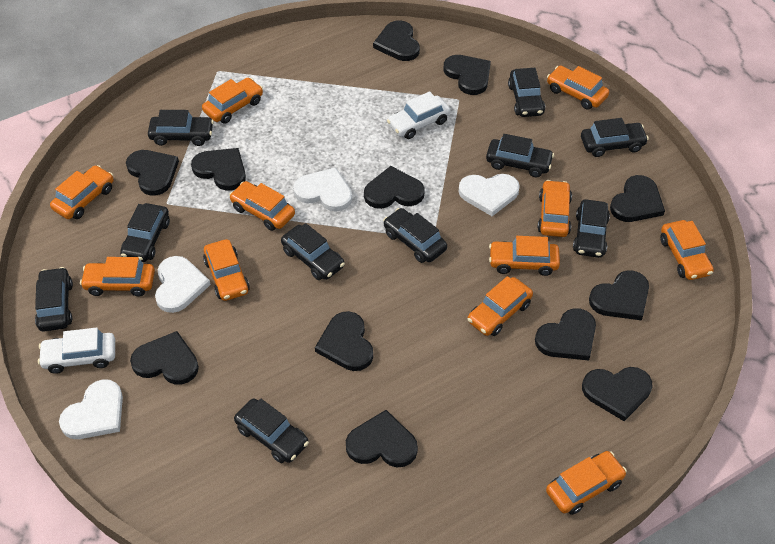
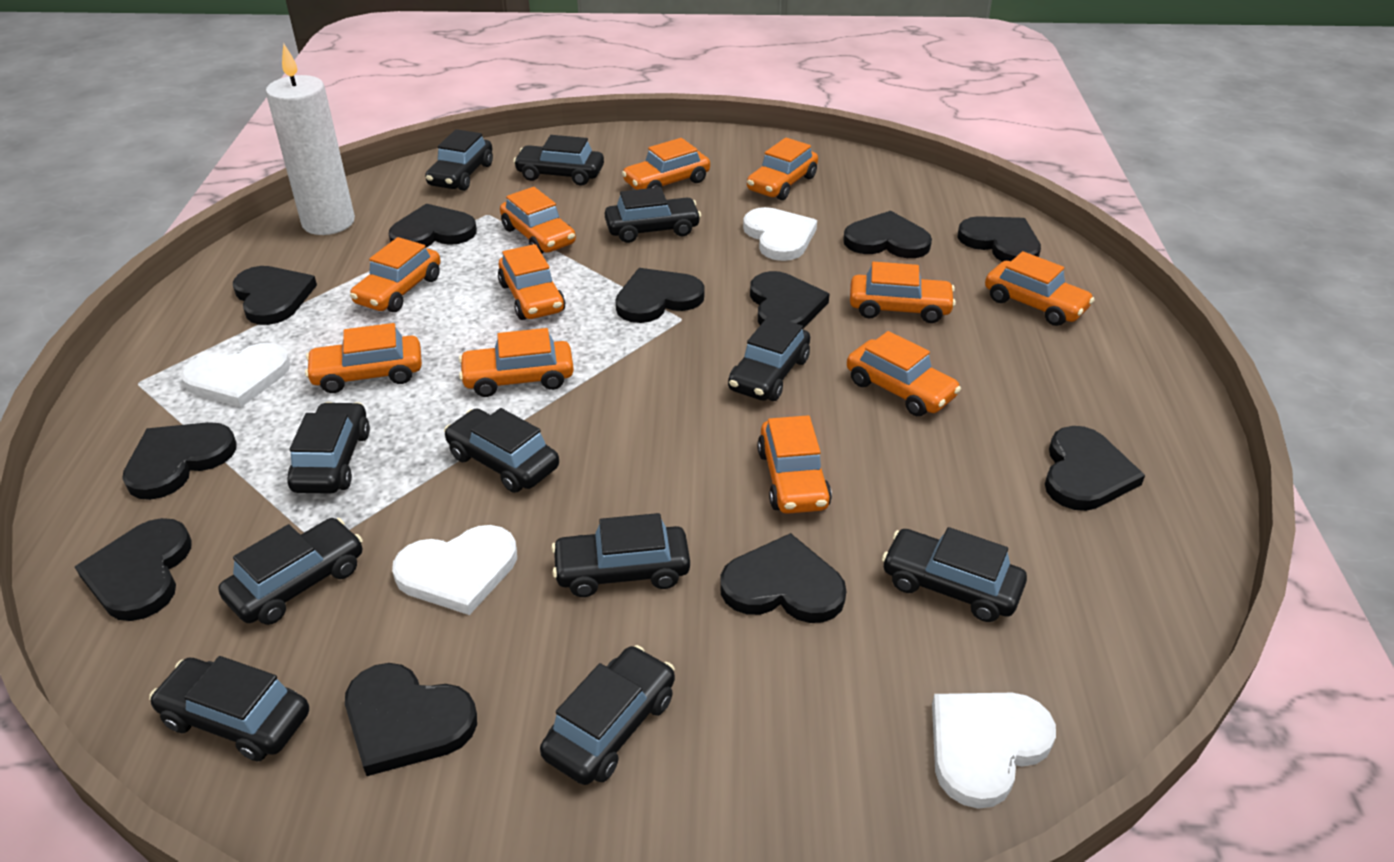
black car: 10 -> 11
black heart: 12 -> 11
white candle: 0 -> 1
white car: 2 -> 0

